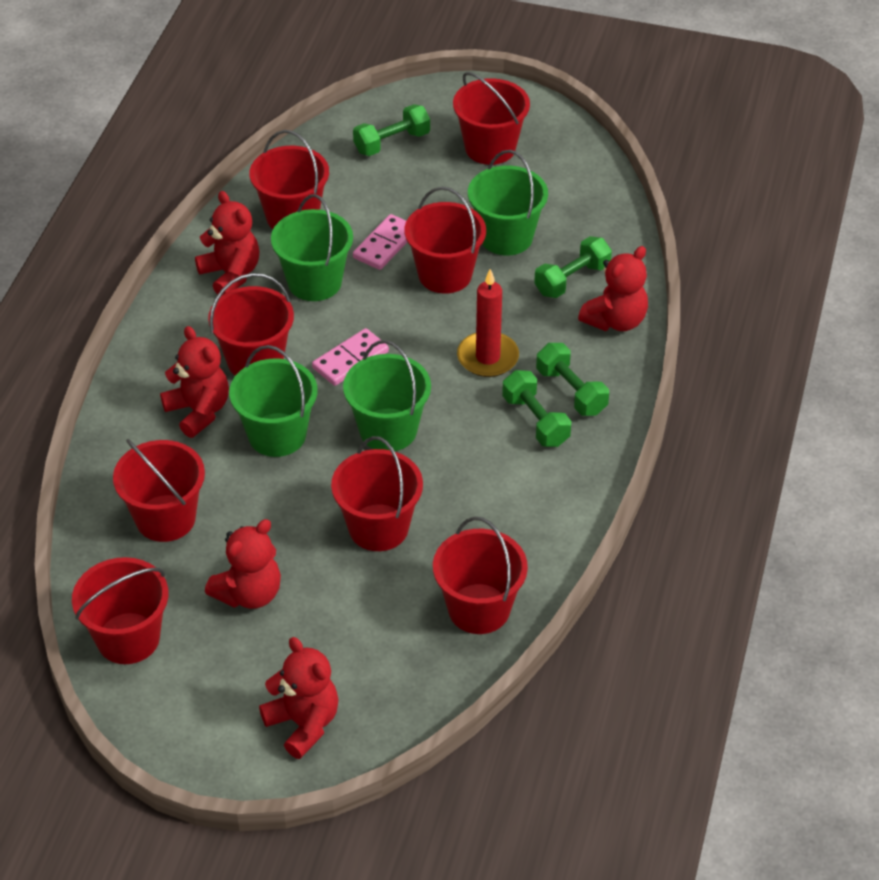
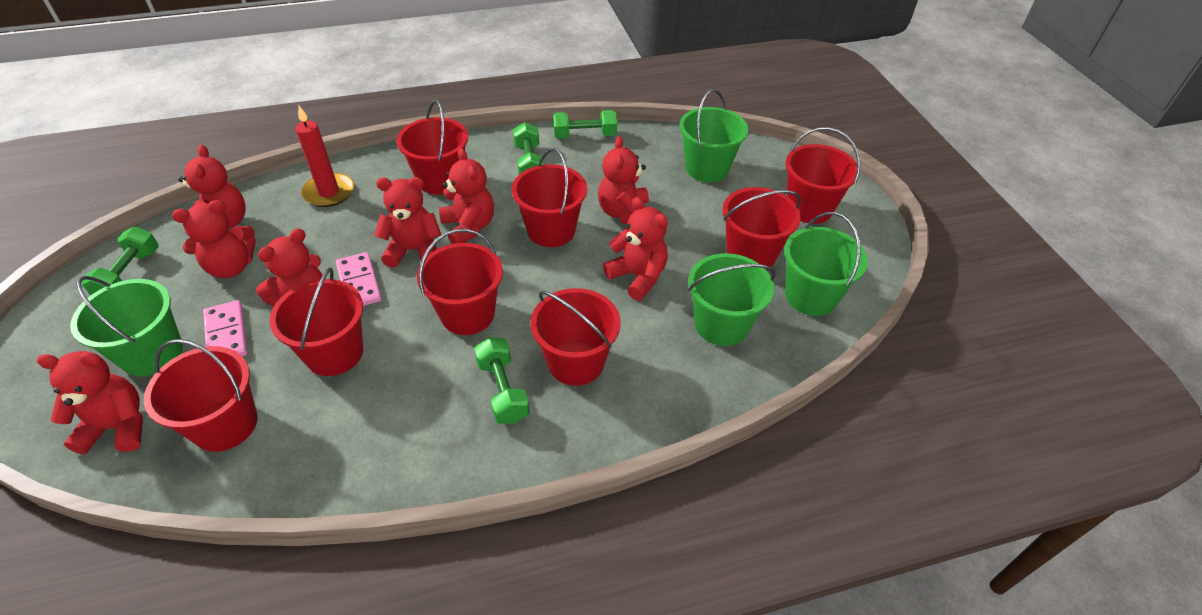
red teddy bear: 5 -> 8

